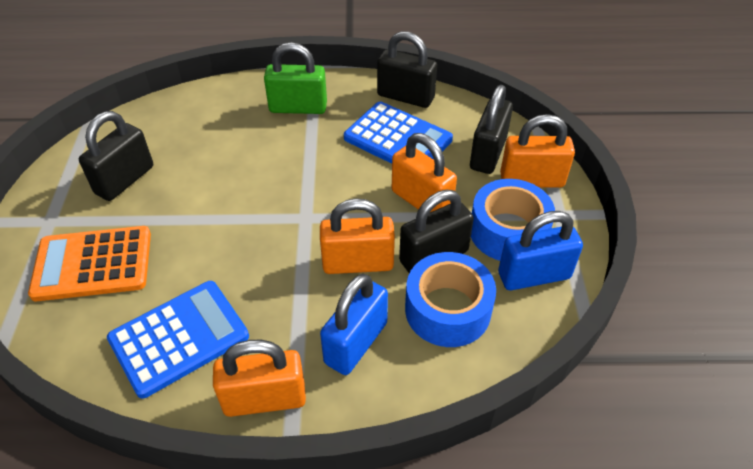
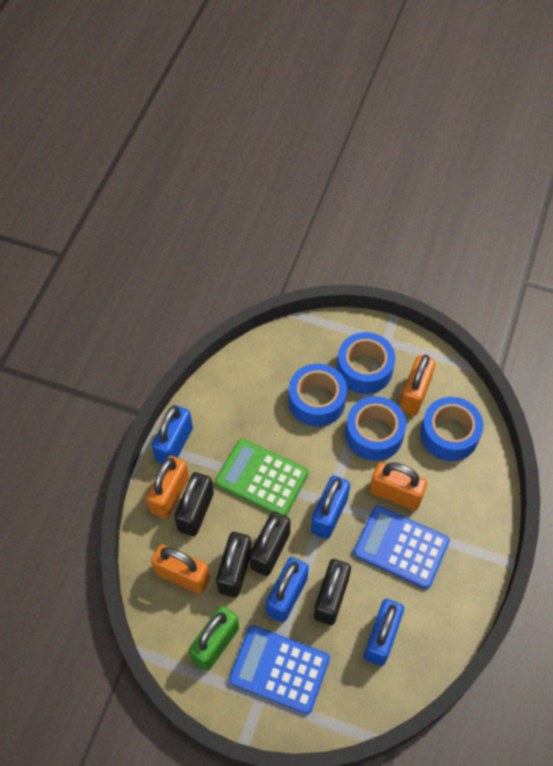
blue padlock: 2 -> 4
blue tape: 2 -> 4
green calculator: 0 -> 1
orange calculator: 1 -> 0

